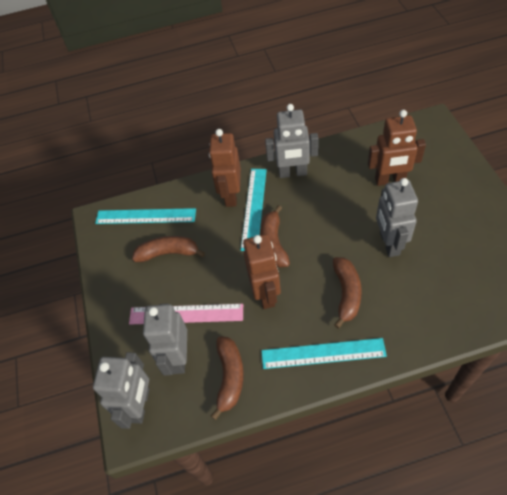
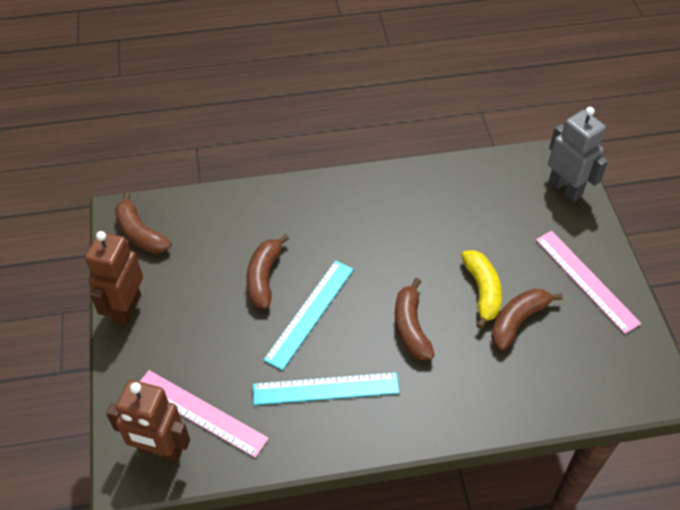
brown robot: 3 -> 2
grey robot: 4 -> 1
pink ruler: 1 -> 2
turquoise ruler: 3 -> 2
yellow banana: 0 -> 1

